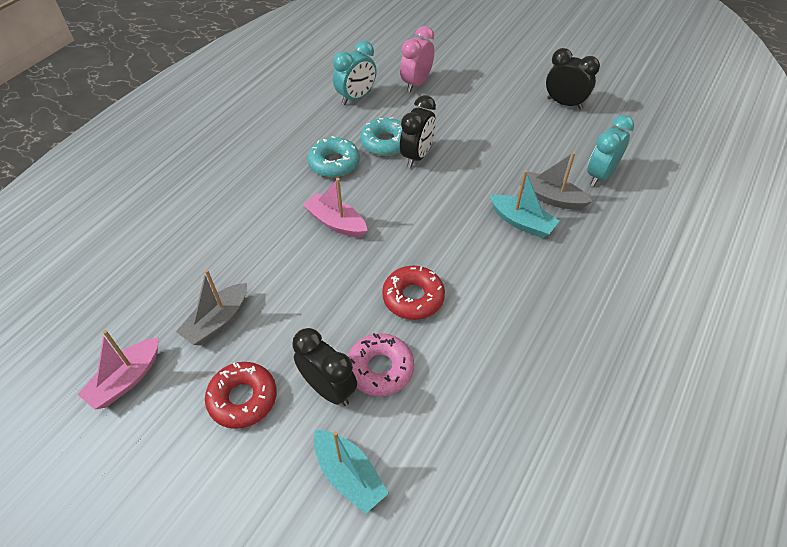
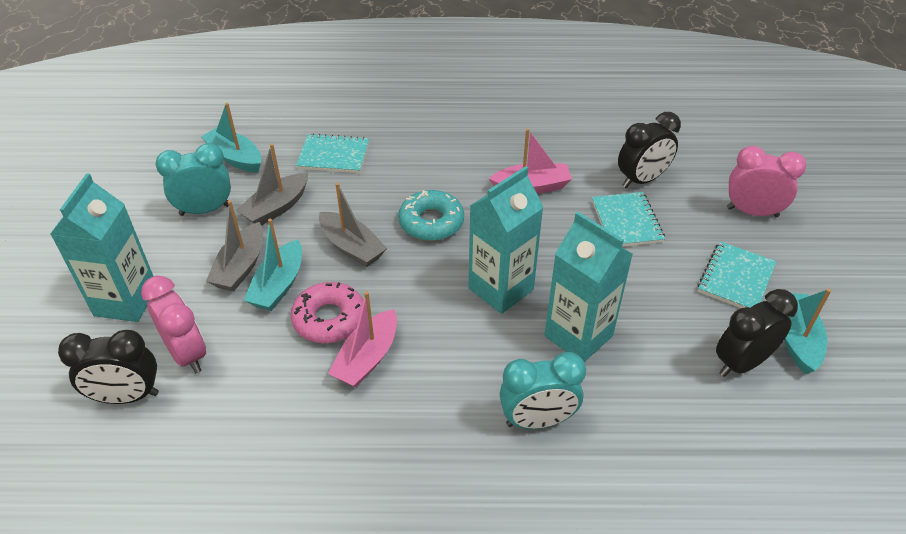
grey boat: 2 -> 3
pink clock: 1 -> 2
red donut: 2 -> 0
turquoise boat: 2 -> 3
turquoise carton: 0 -> 3
turquoise donut: 2 -> 1
turquoise notebook: 0 -> 3

